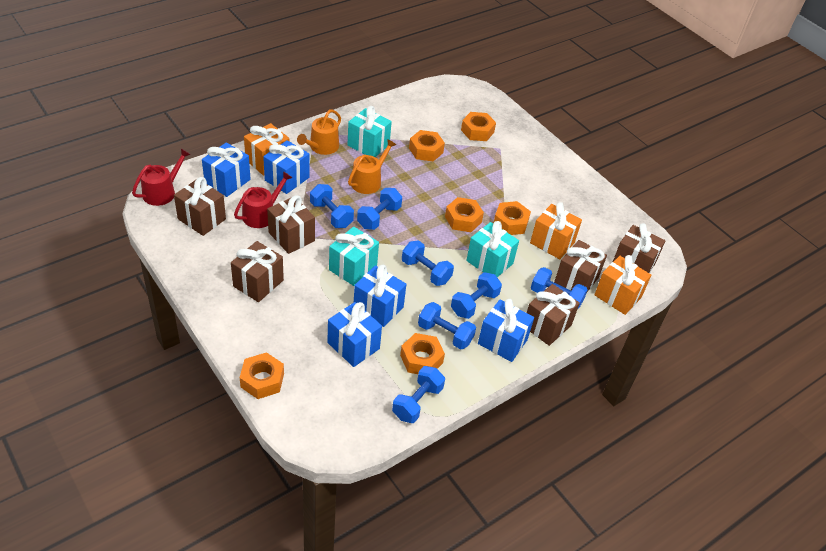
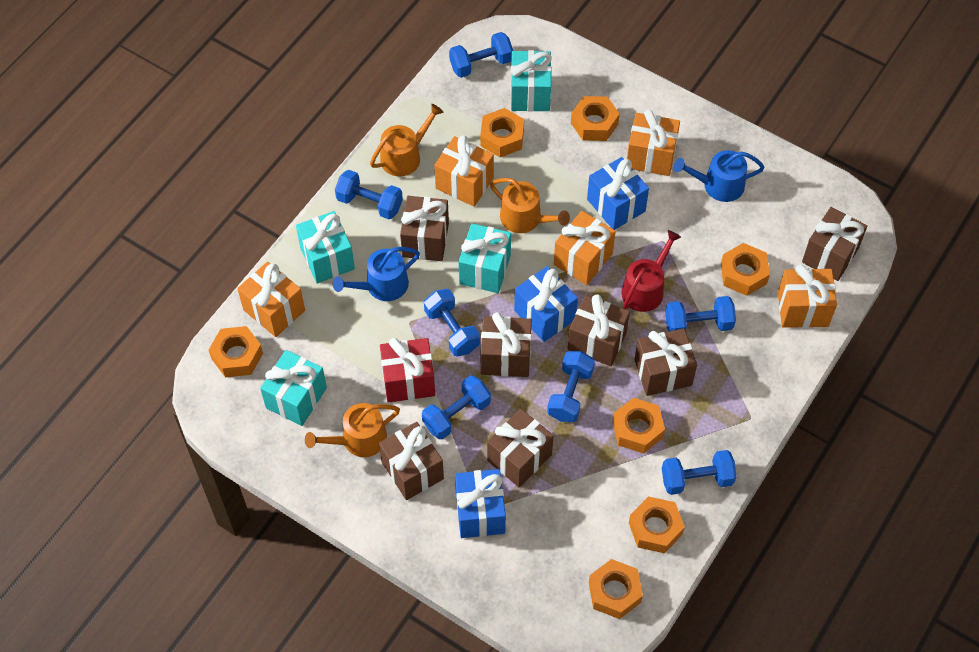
blue gift: 5 -> 3
blue watering can: 0 -> 2
brown gift: 6 -> 7
orange gift: 3 -> 5
orange nut: 6 -> 7
orange watering can: 2 -> 3
red gift: 0 -> 1
red watering can: 2 -> 1
turquoise gift: 3 -> 4

